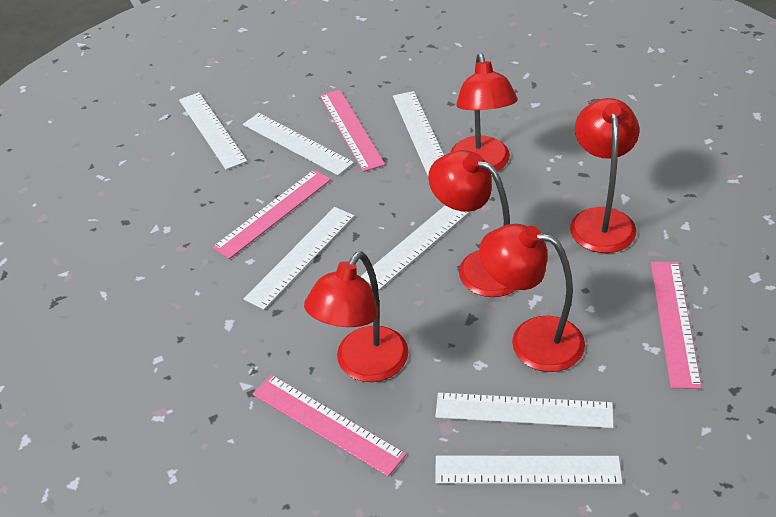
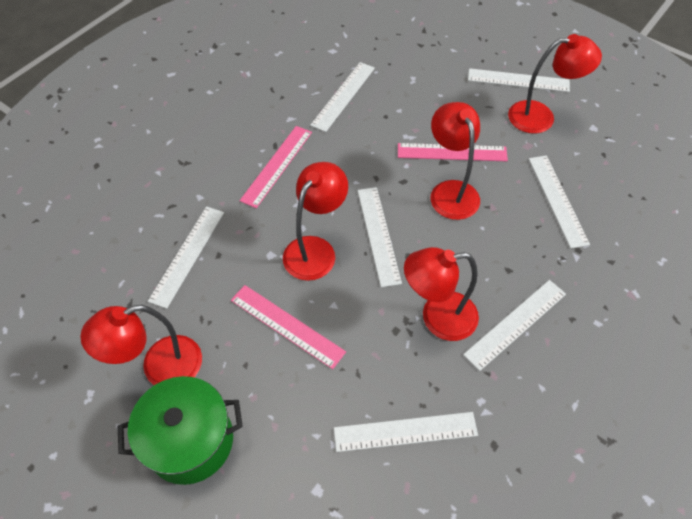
green pot: 0 -> 1
pink ruler: 4 -> 3

